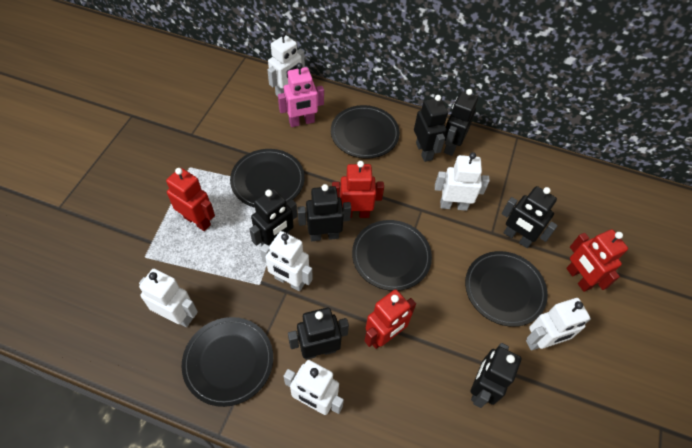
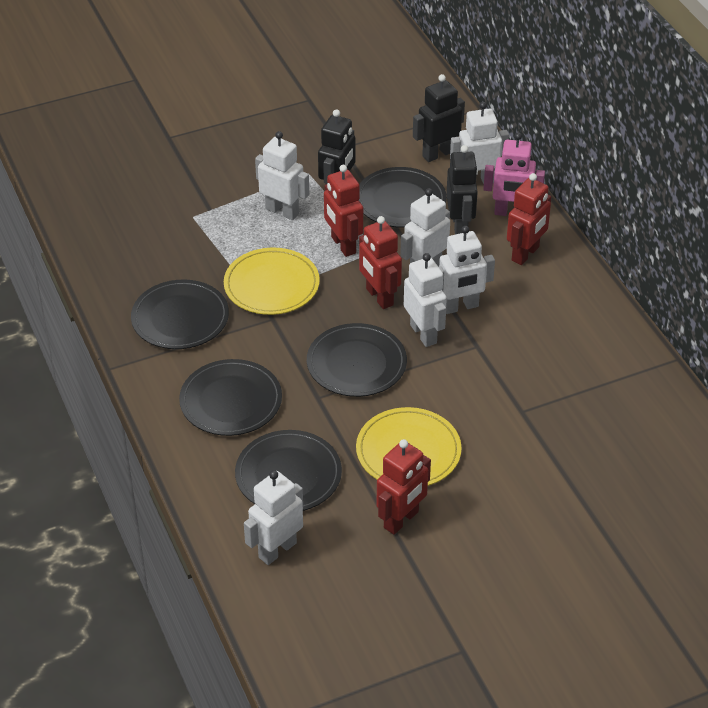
black robot: 7 -> 3
yellow plate: 0 -> 2

